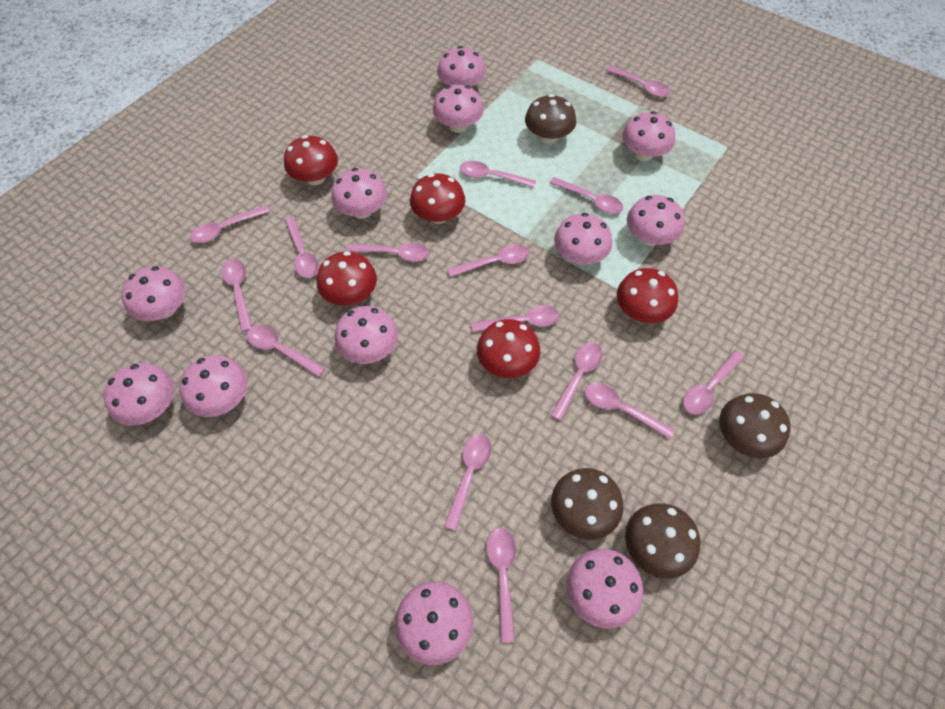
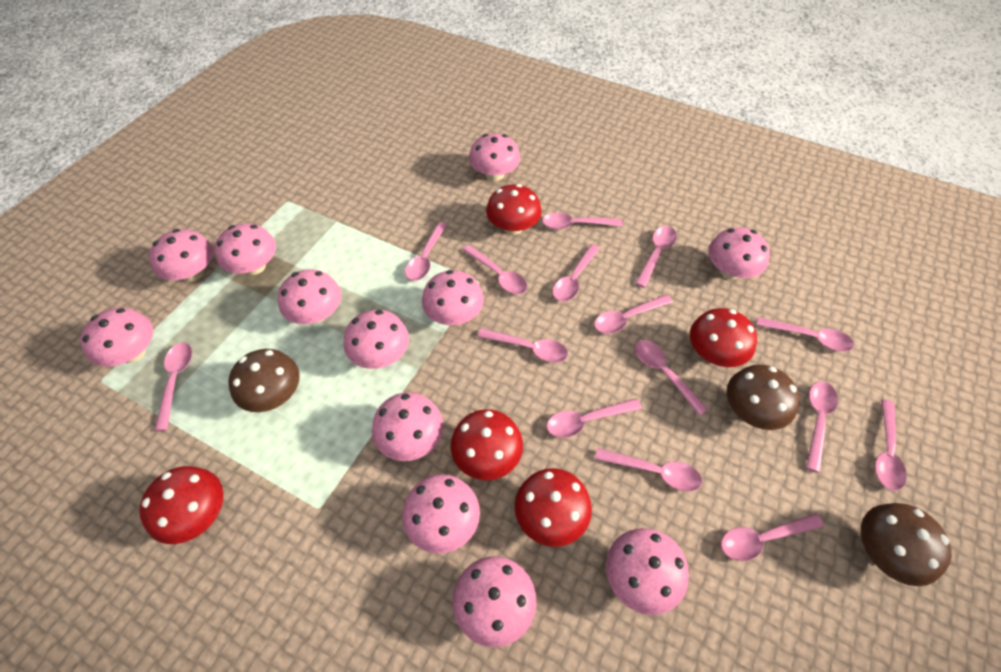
brown mushroom: 4 -> 3

